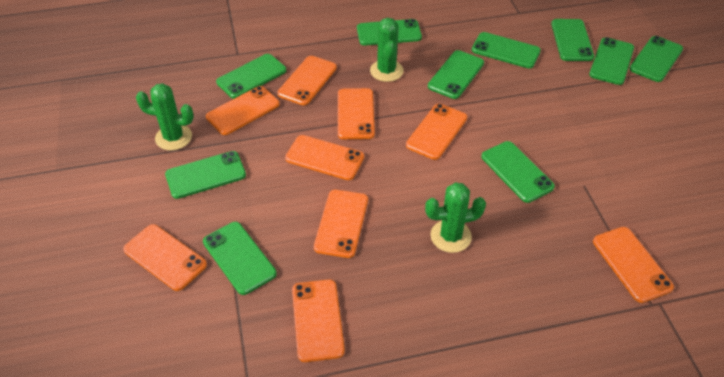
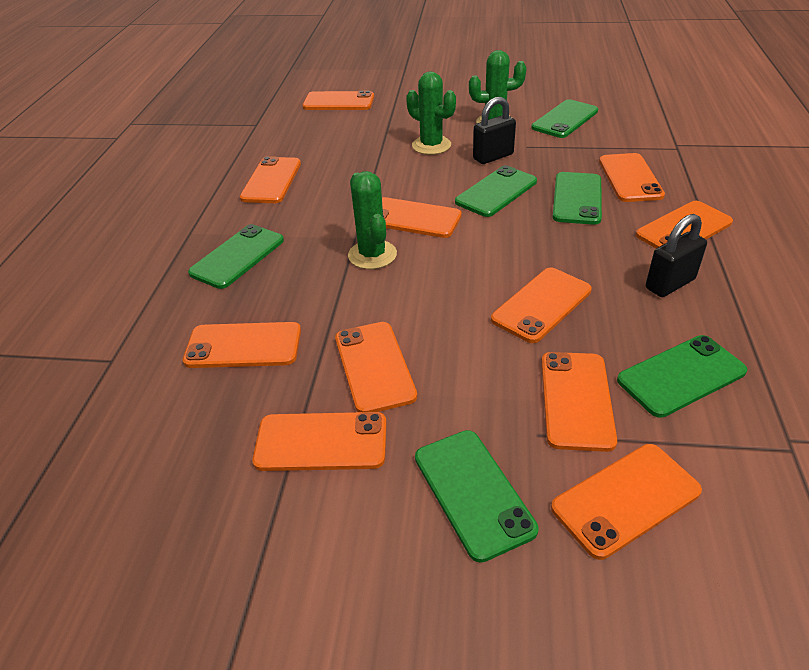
black padlock: 0 -> 2
green phone: 10 -> 6
orange phone: 9 -> 11

